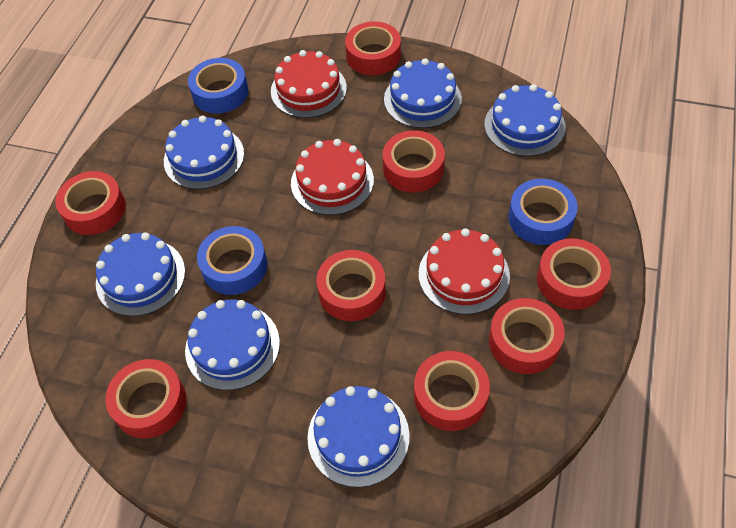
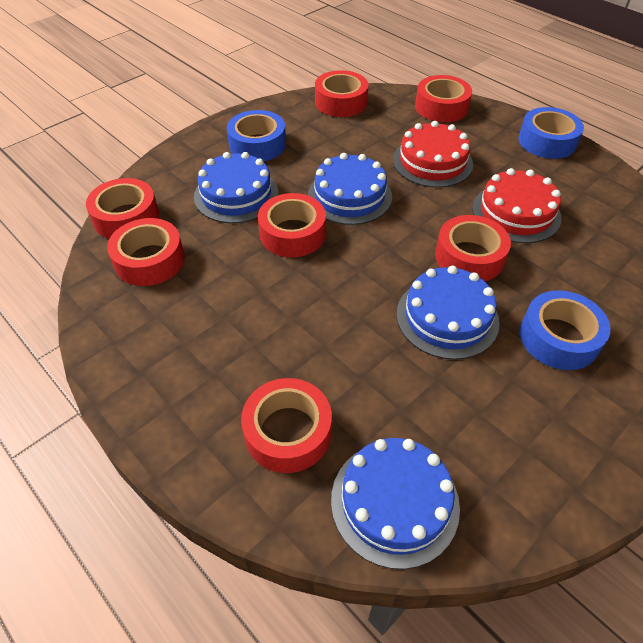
blue cake: 6 -> 4
red cake: 3 -> 2
red tape: 8 -> 7

